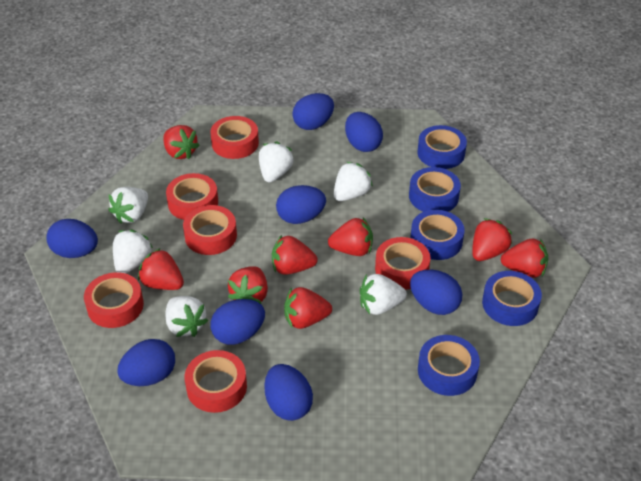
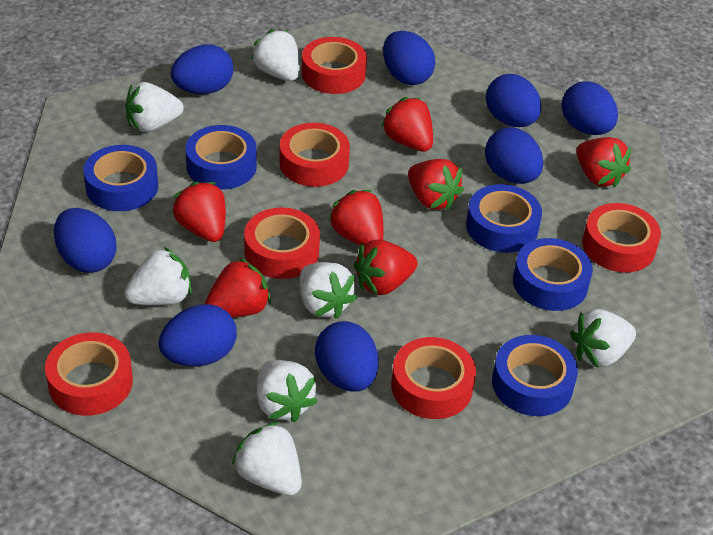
red strawberry: 8 -> 7
white strawberry: 6 -> 7

